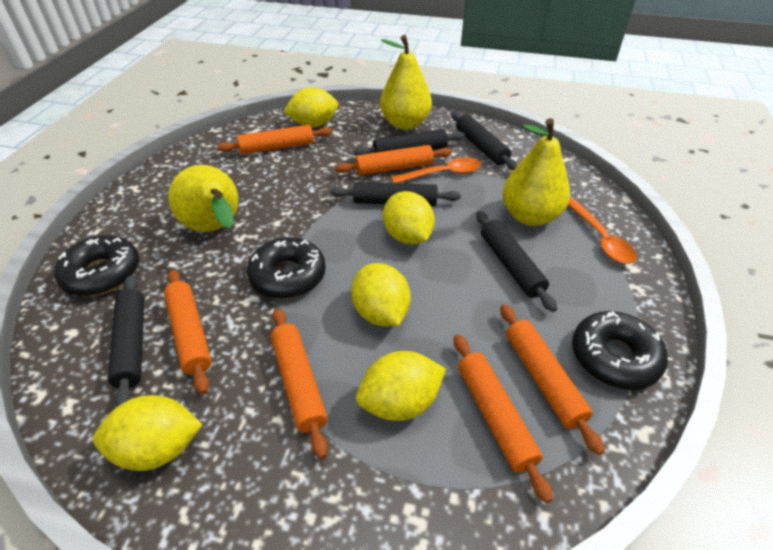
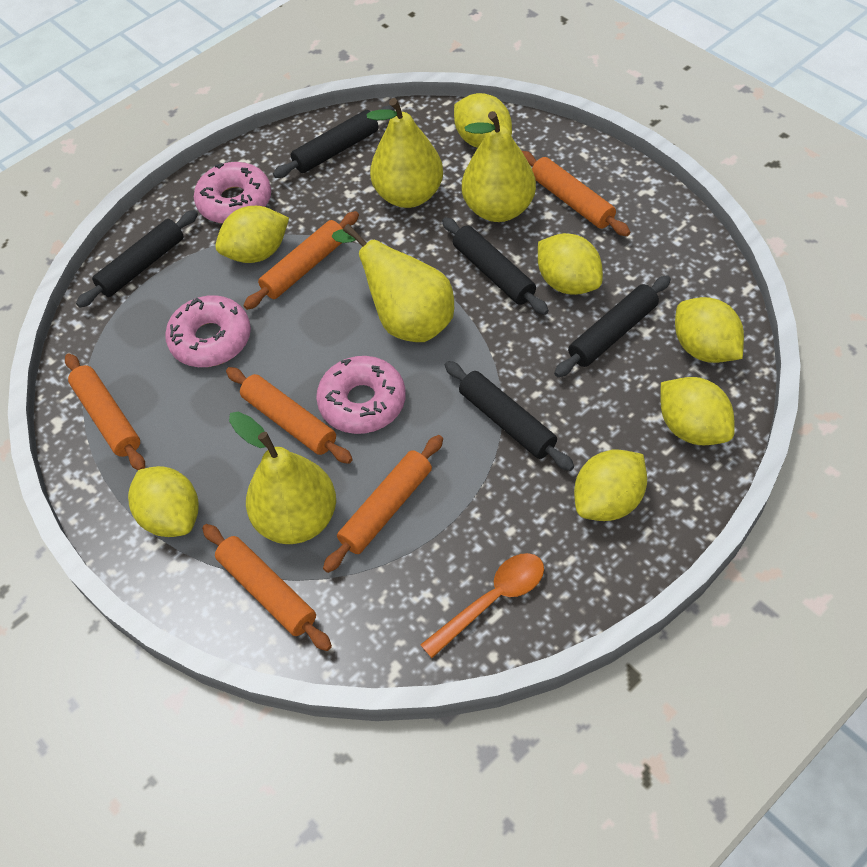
black donut: 3 -> 0
orange spoon: 2 -> 1
pink donut: 0 -> 3
yellow lemon: 5 -> 7
yellow pear: 3 -> 4

